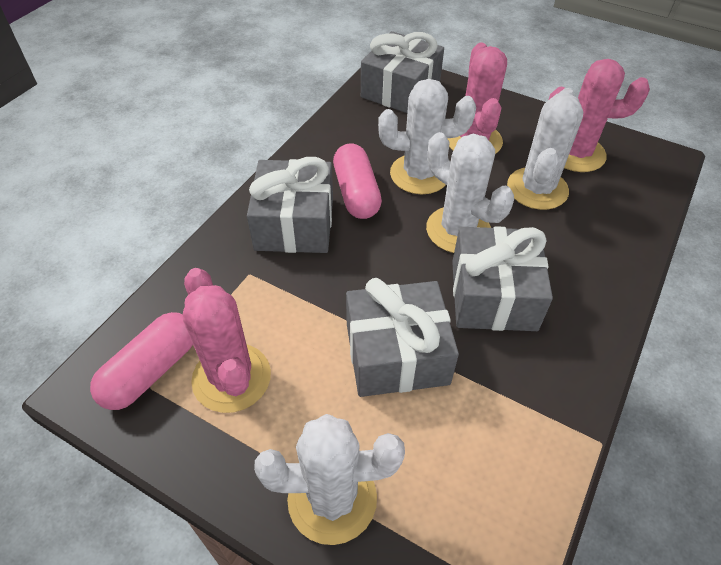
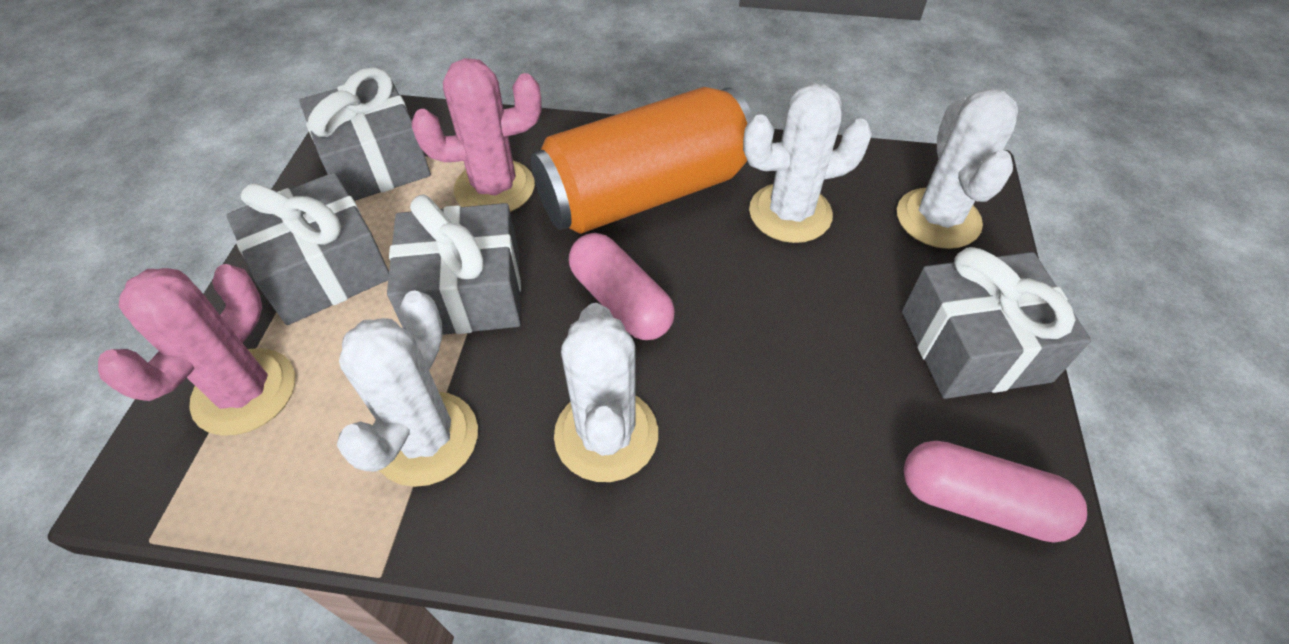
orange can: 0 -> 1
pink cactus: 3 -> 2

